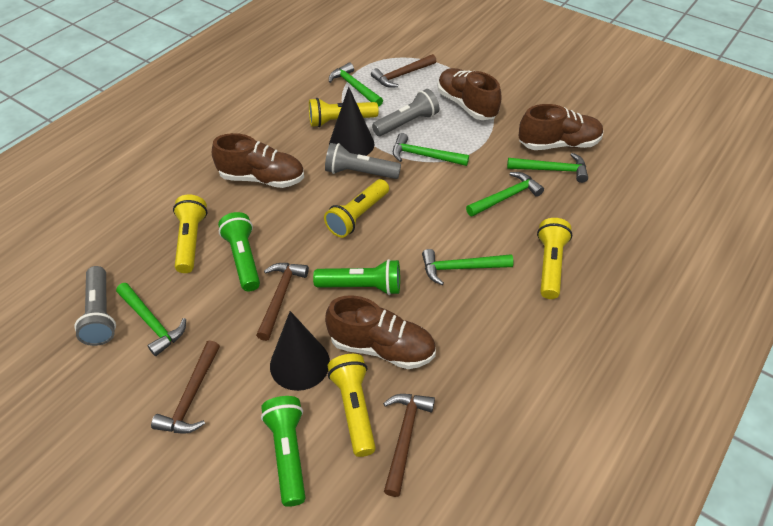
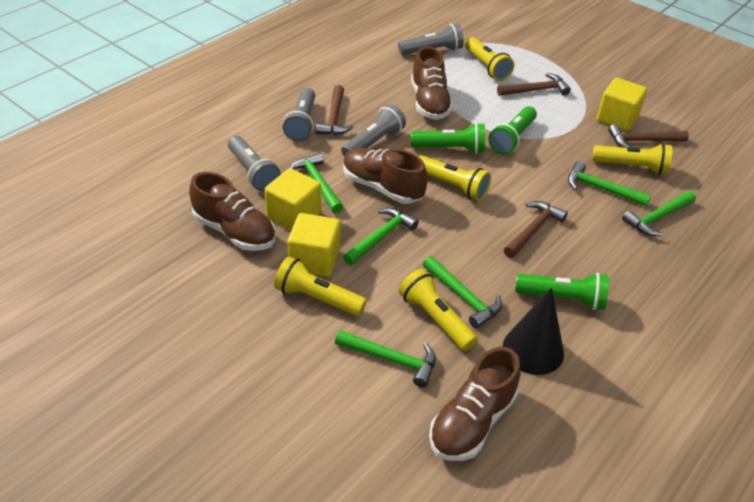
black cone: 2 -> 1
grey flashlight: 3 -> 4
yellow cube: 0 -> 3

